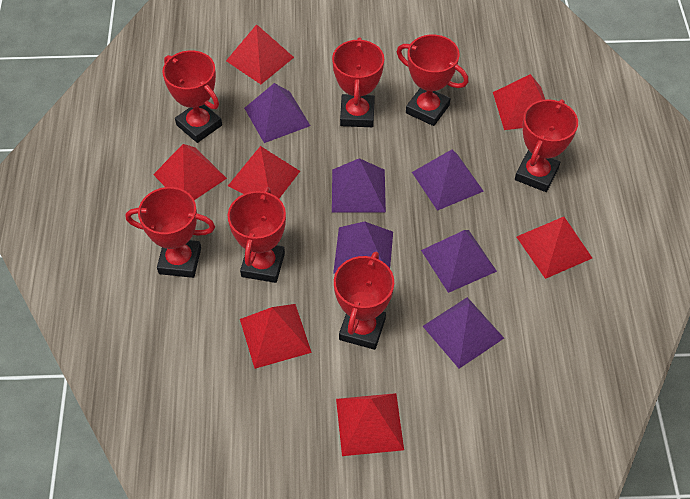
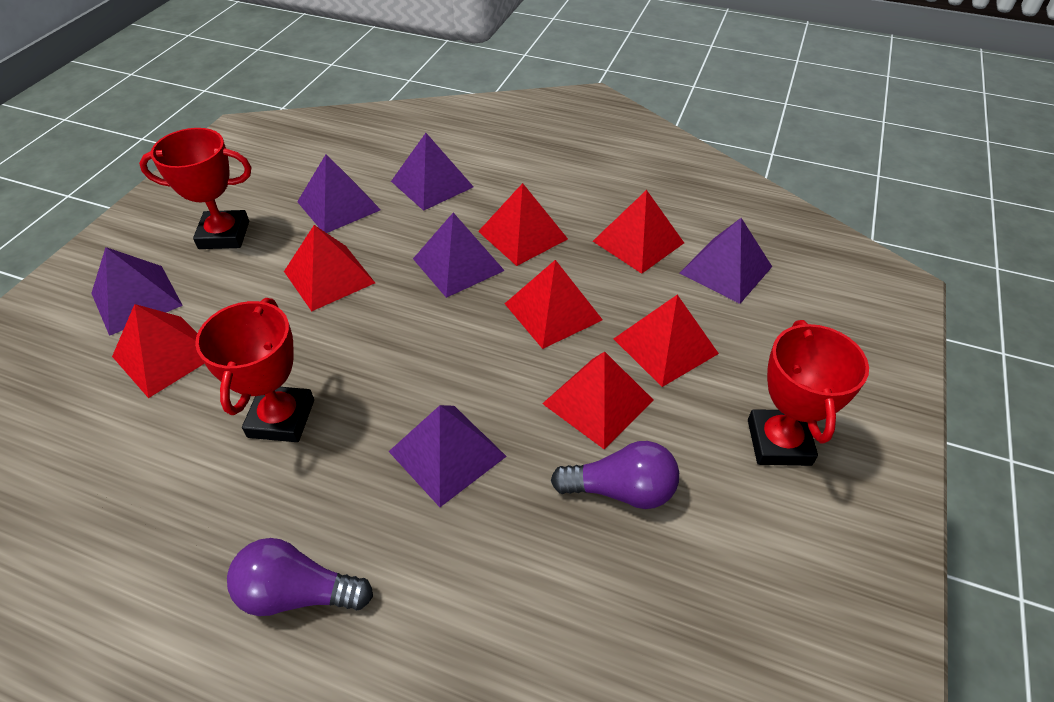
purple light bulb: 0 -> 2
red trophy: 7 -> 3

